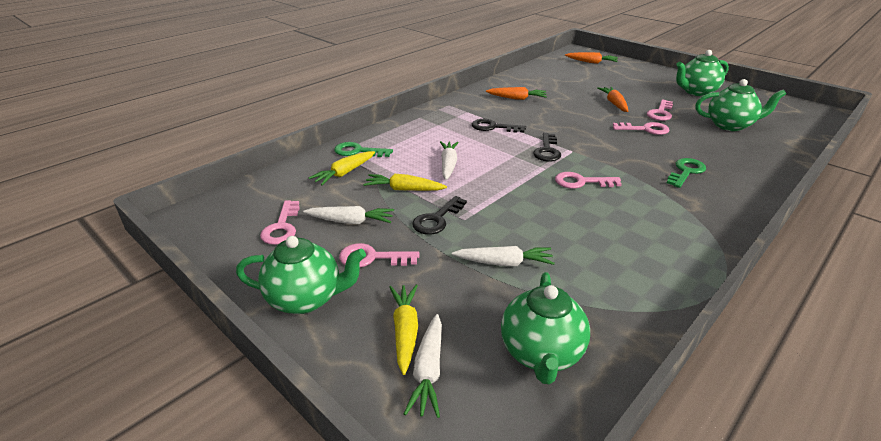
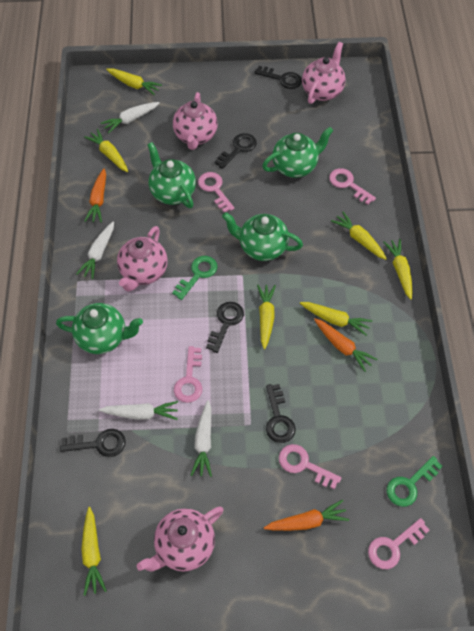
black key: 3 -> 5
pink teapot: 0 -> 4
yellow carrot: 3 -> 7

